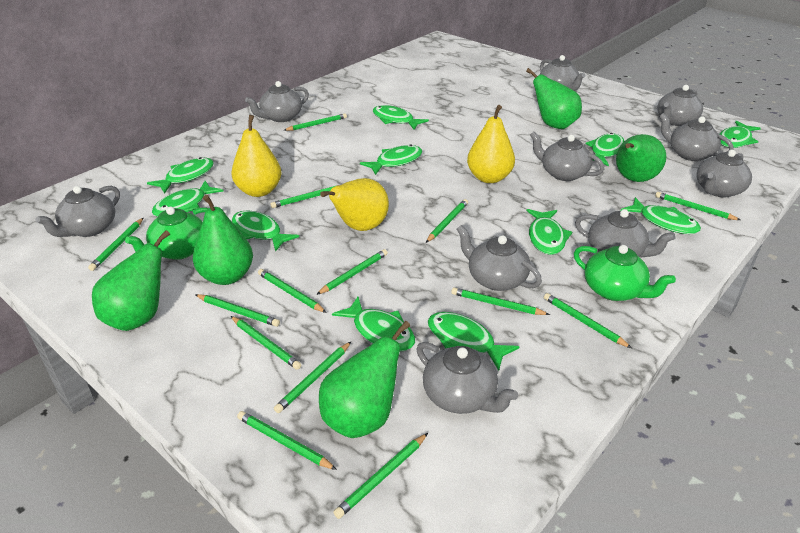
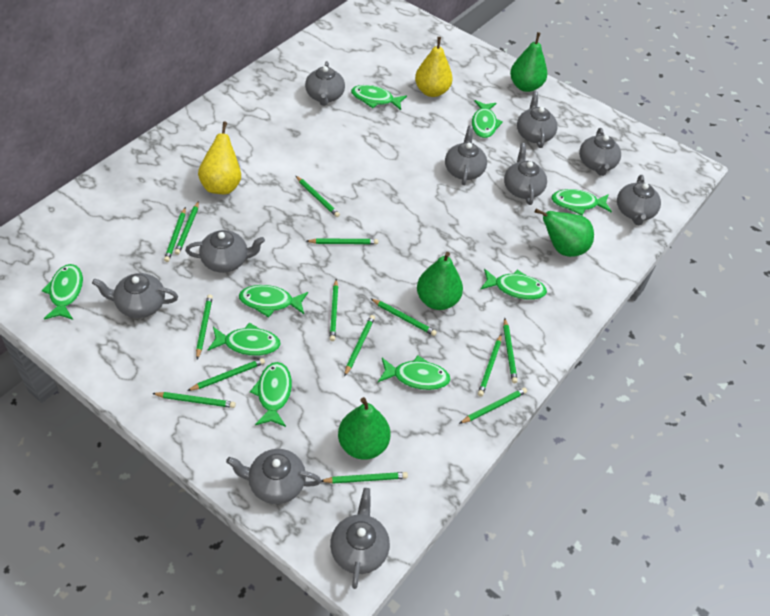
green fish: 11 -> 9
green pear: 5 -> 4
green teapot: 2 -> 0
yellow pear: 3 -> 2

